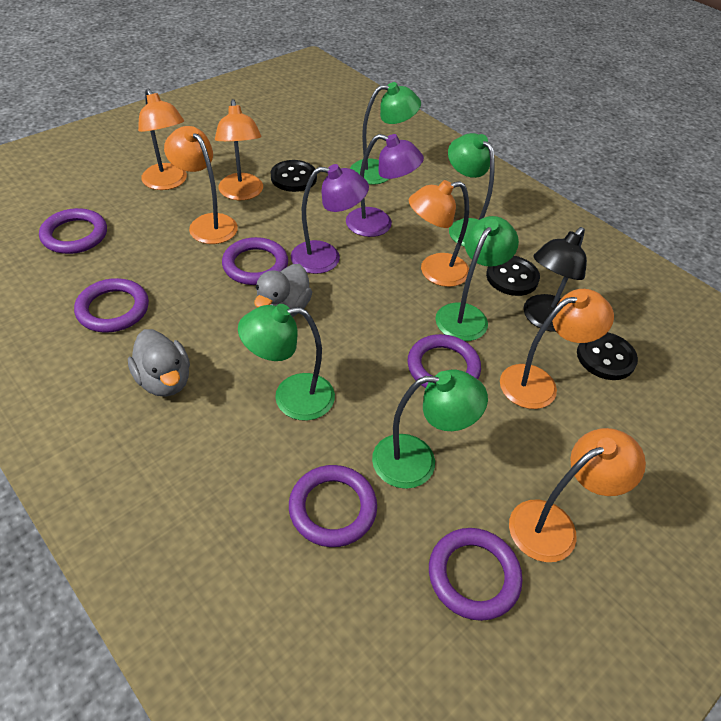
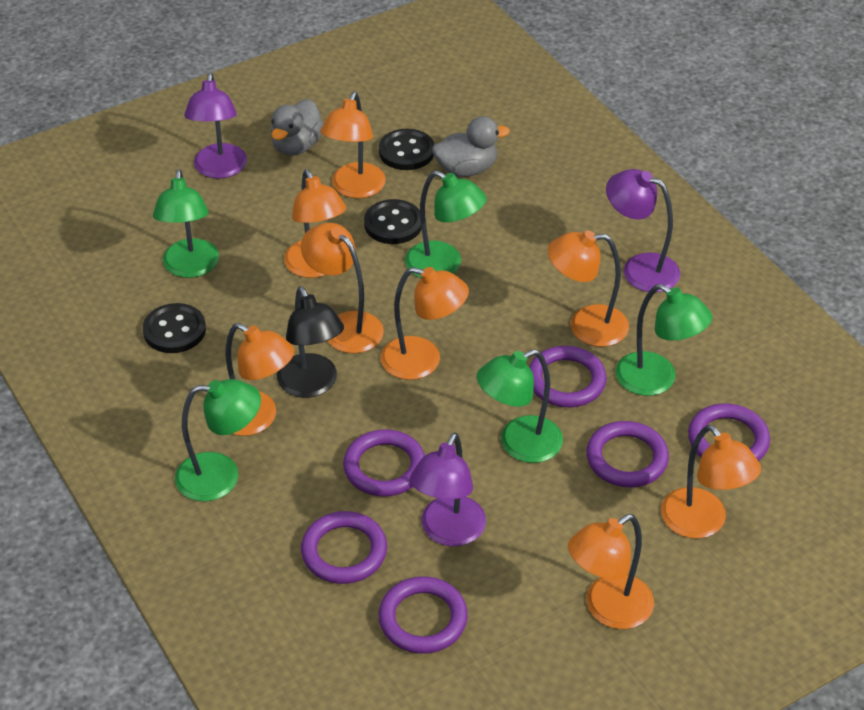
orange lamp: 6 -> 8
purple lamp: 2 -> 3

